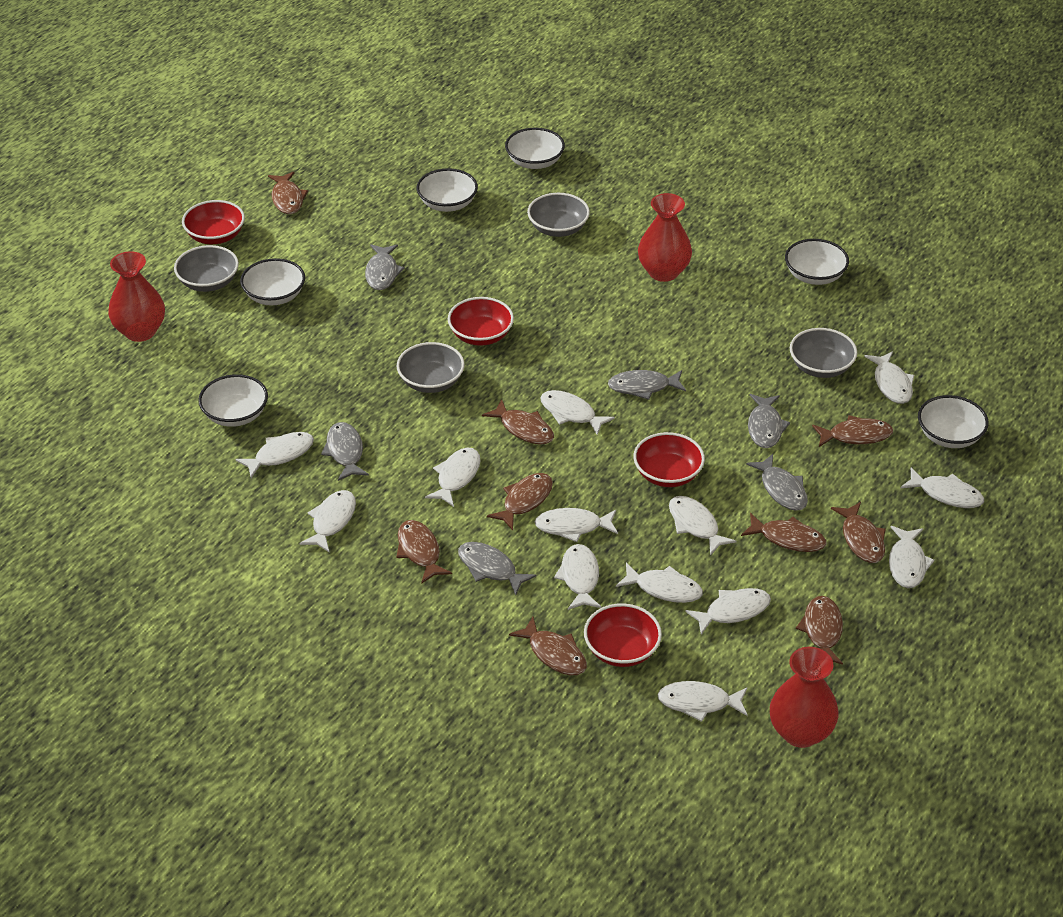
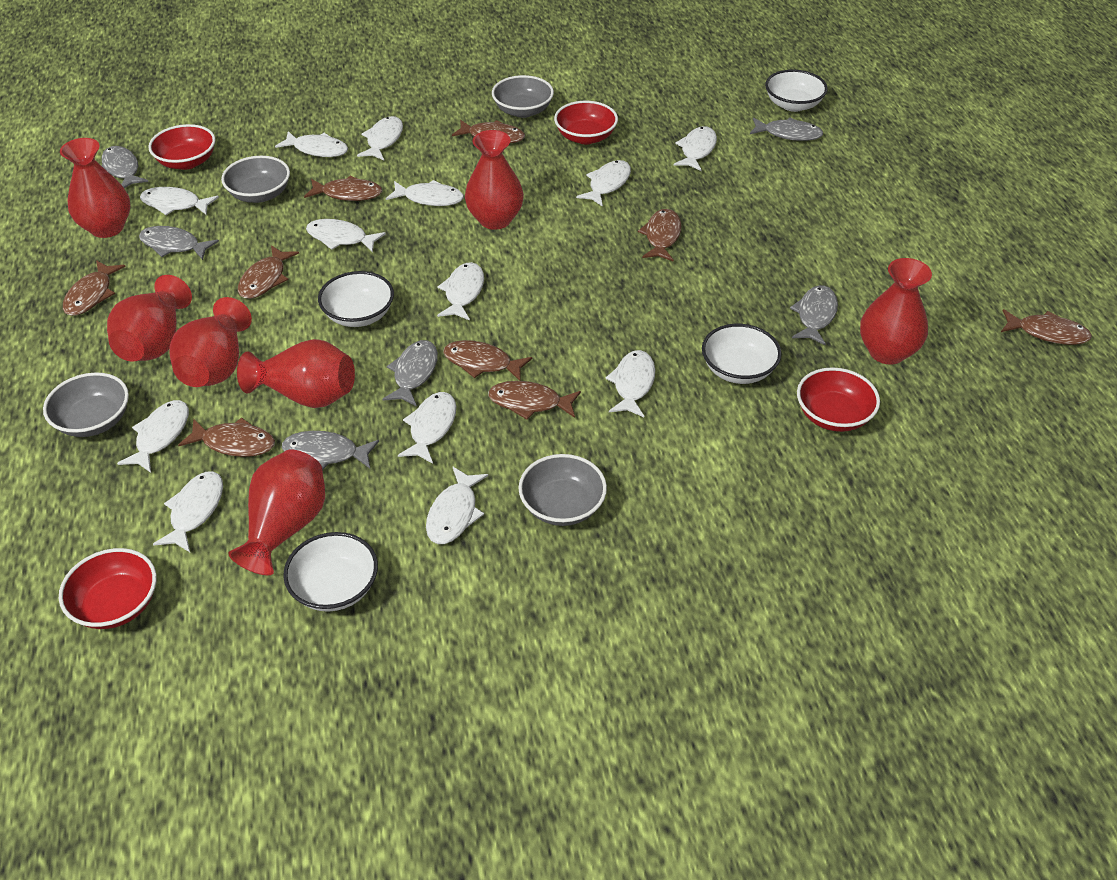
red vase: 3 -> 7
white bowl: 6 -> 4

